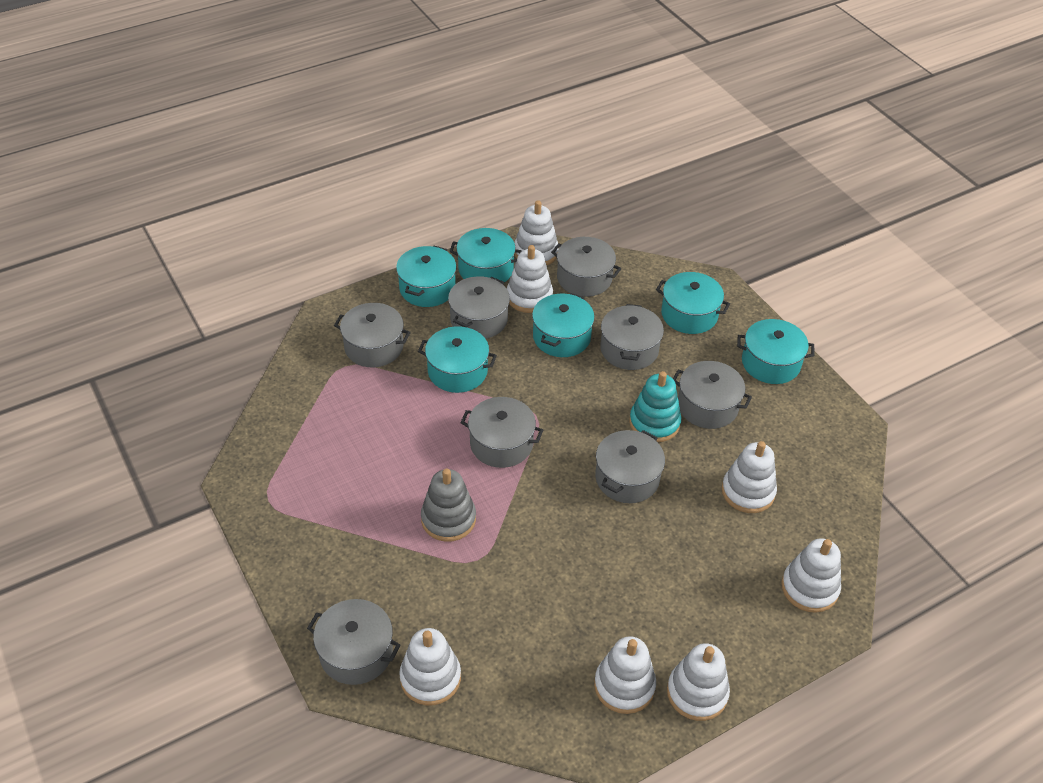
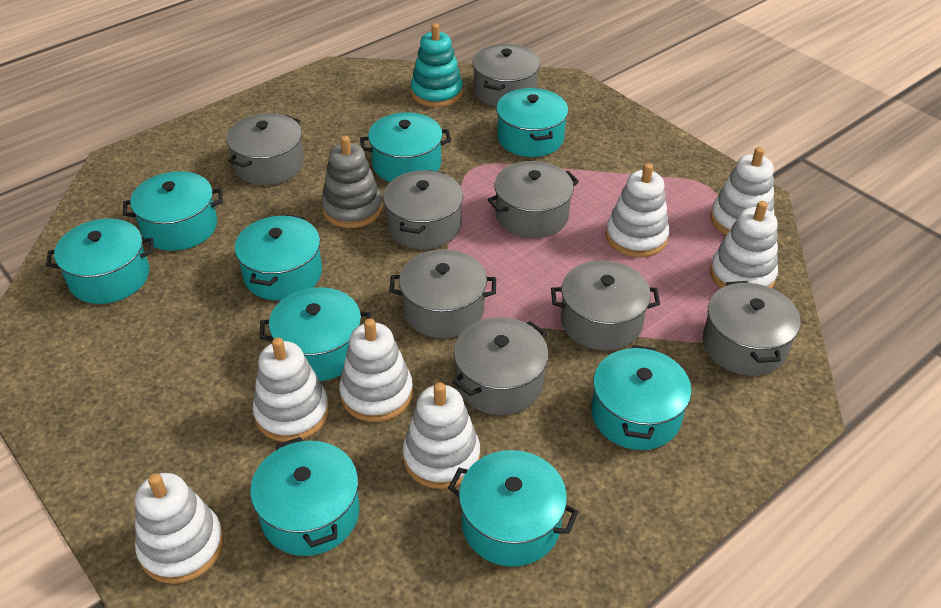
turquoise pot: 6 -> 9

